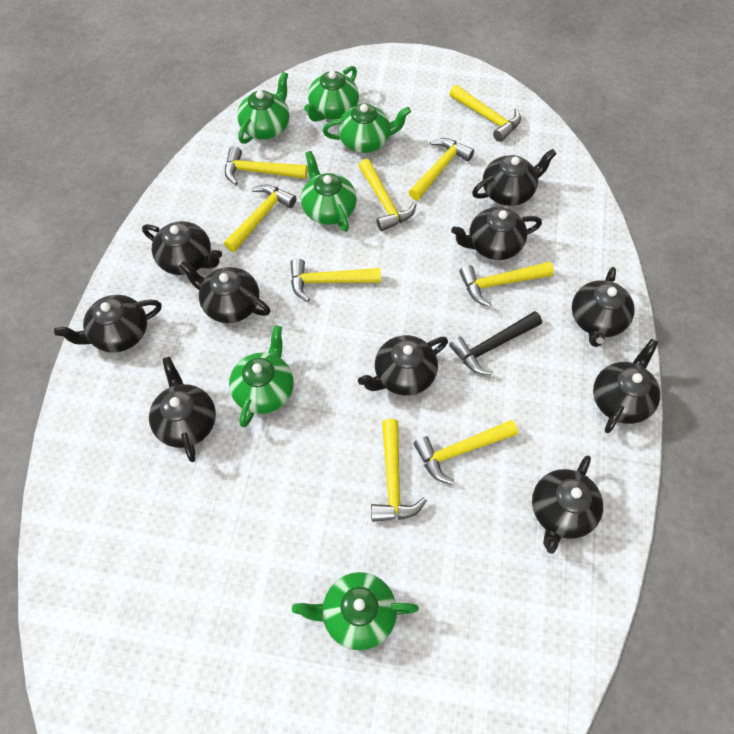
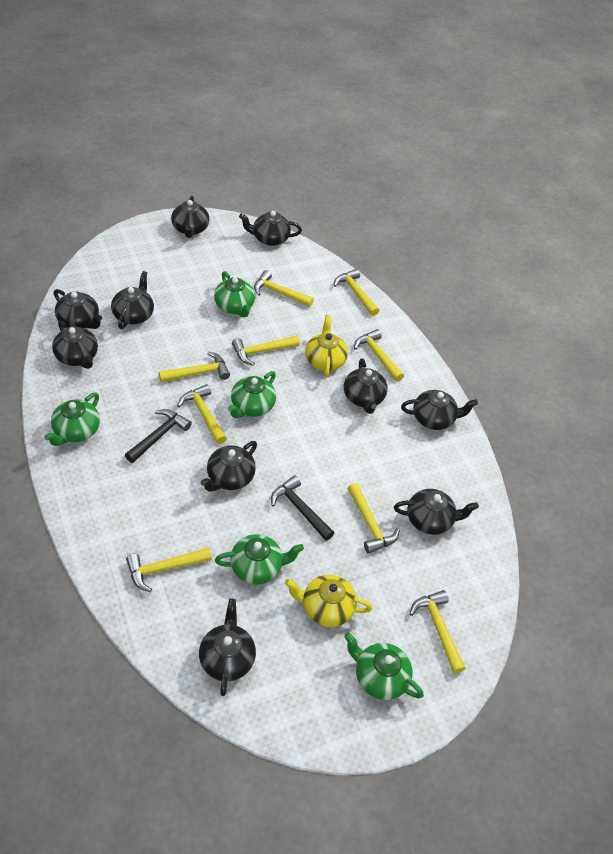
black hammer: 1 -> 2
green teapot: 6 -> 5
yellow teapot: 0 -> 2

